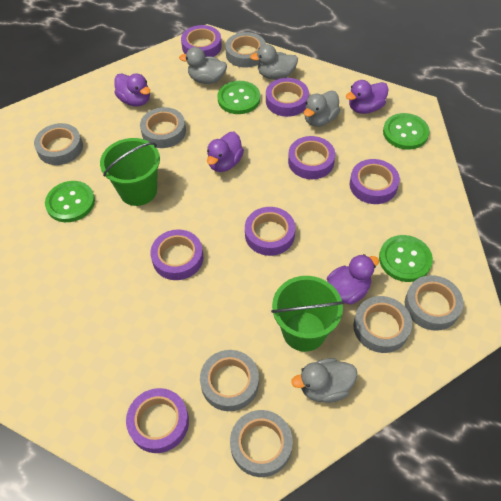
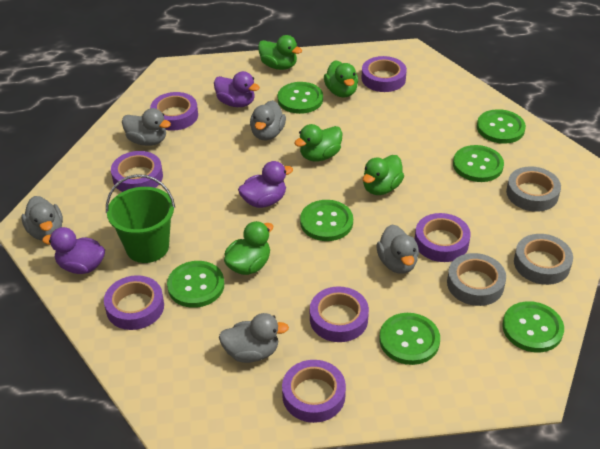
green bucket: 2 -> 1
green button: 4 -> 7
green duck: 0 -> 5
grey duck: 4 -> 5
grey tape: 7 -> 3
purple duck: 4 -> 3

